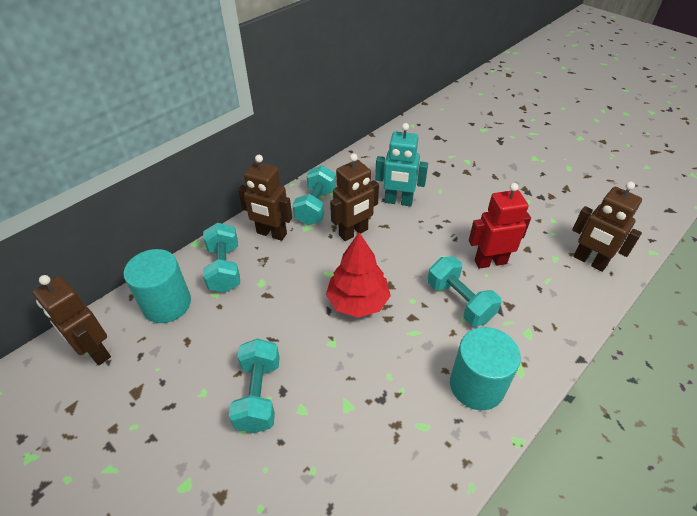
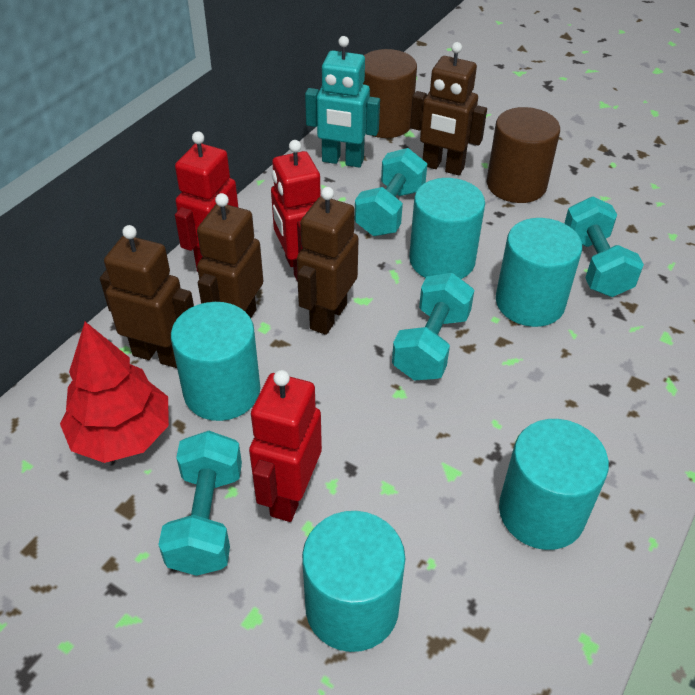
brown cylinder: 0 -> 2
red robot: 1 -> 3
turquoise cylinder: 2 -> 5

